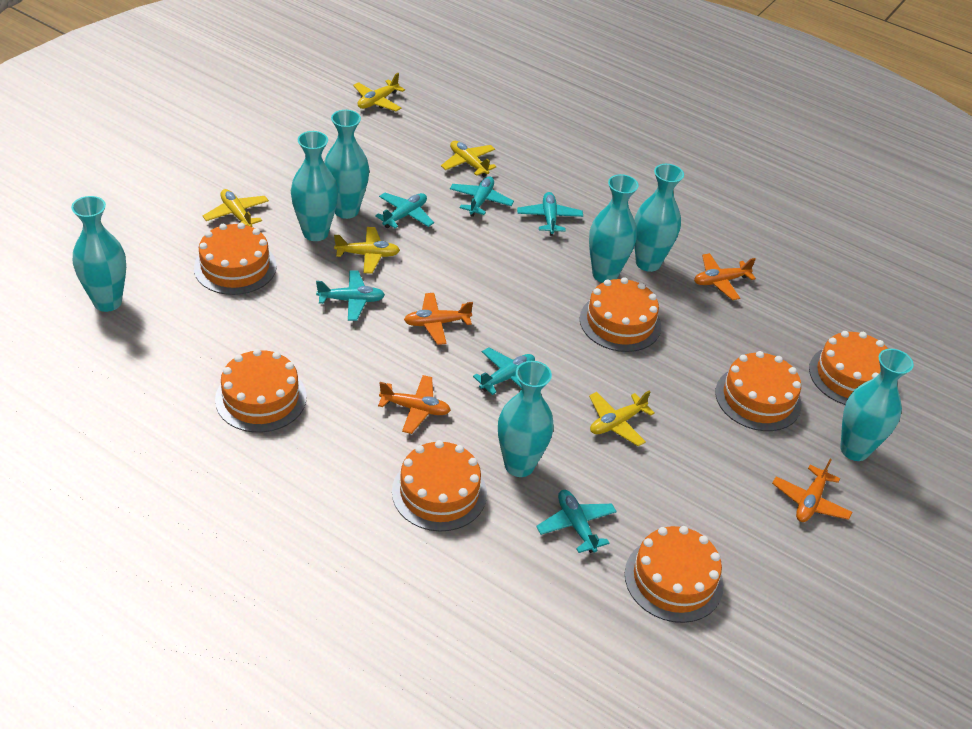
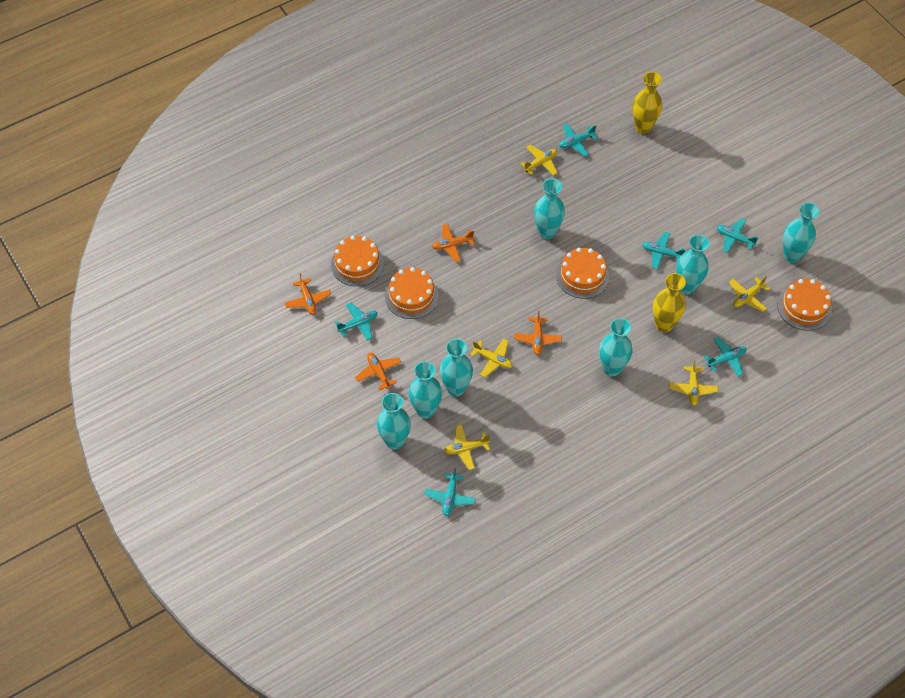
orange cake: 7 -> 4
yellow vase: 0 -> 2

